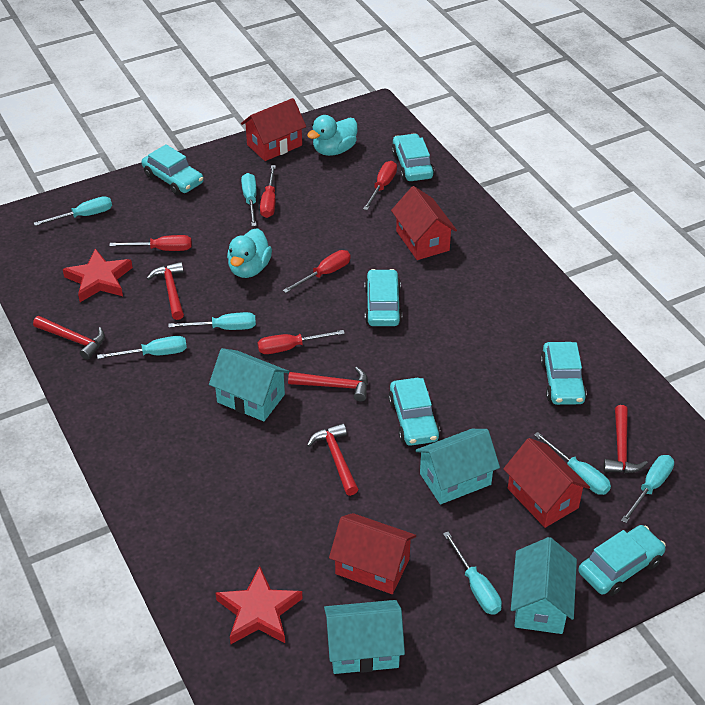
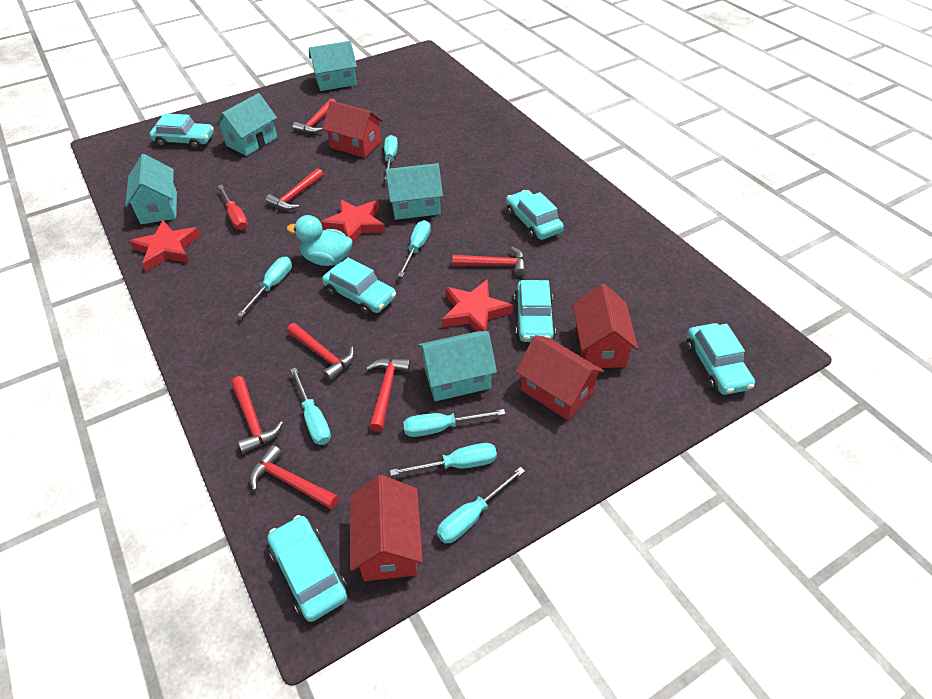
red hammer: 5 -> 7
red screwdriver: 5 -> 1
red star: 2 -> 3
turquoise duck: 2 -> 1
turquoise house: 4 -> 5

